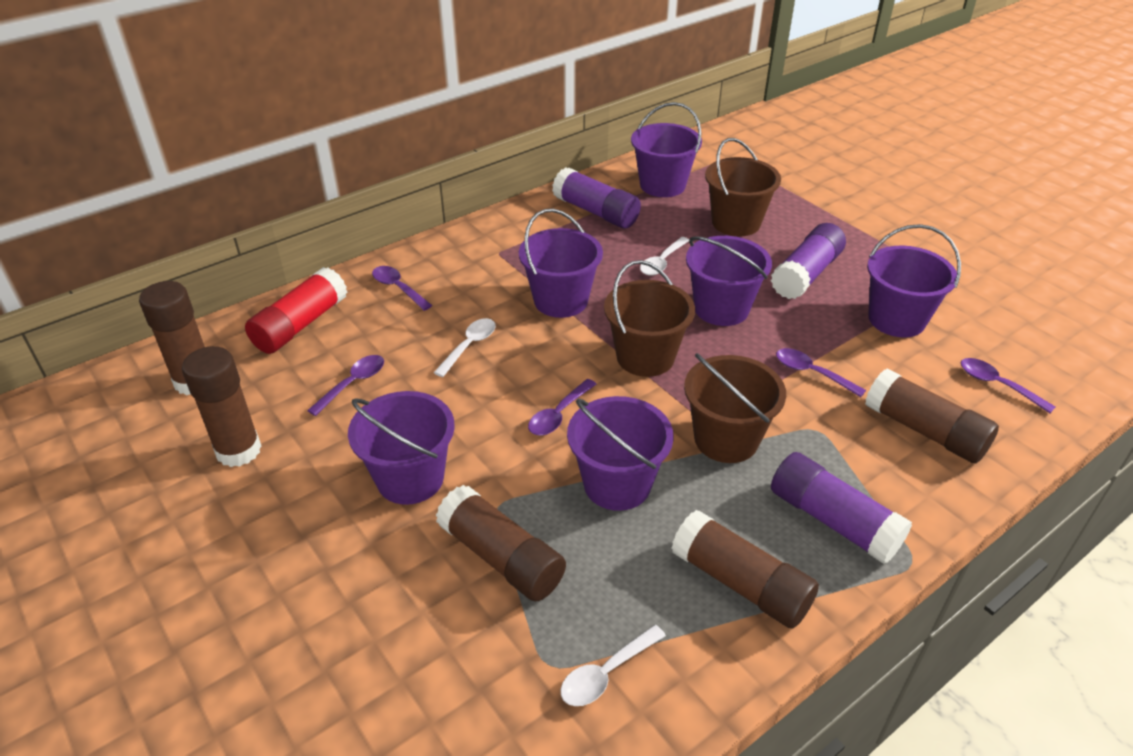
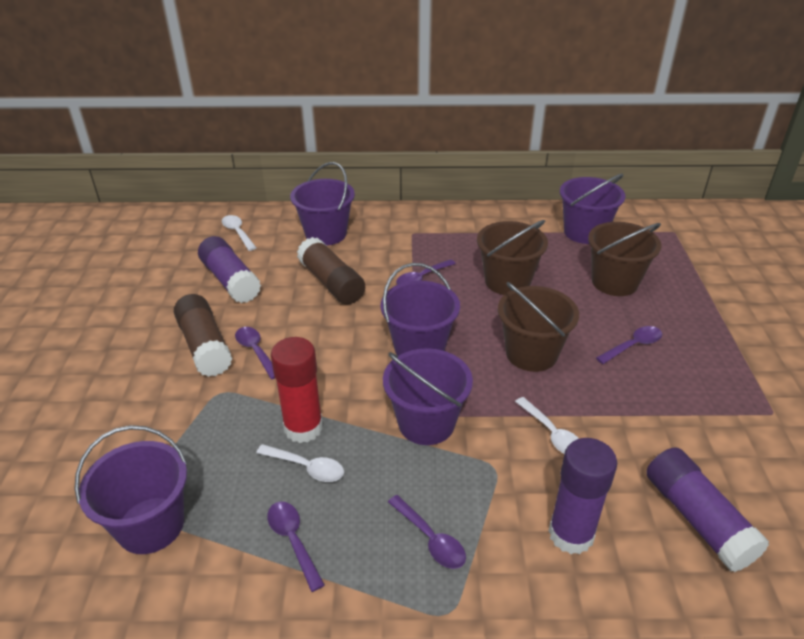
brown glue stick: 5 -> 2
purple bucket: 6 -> 5

